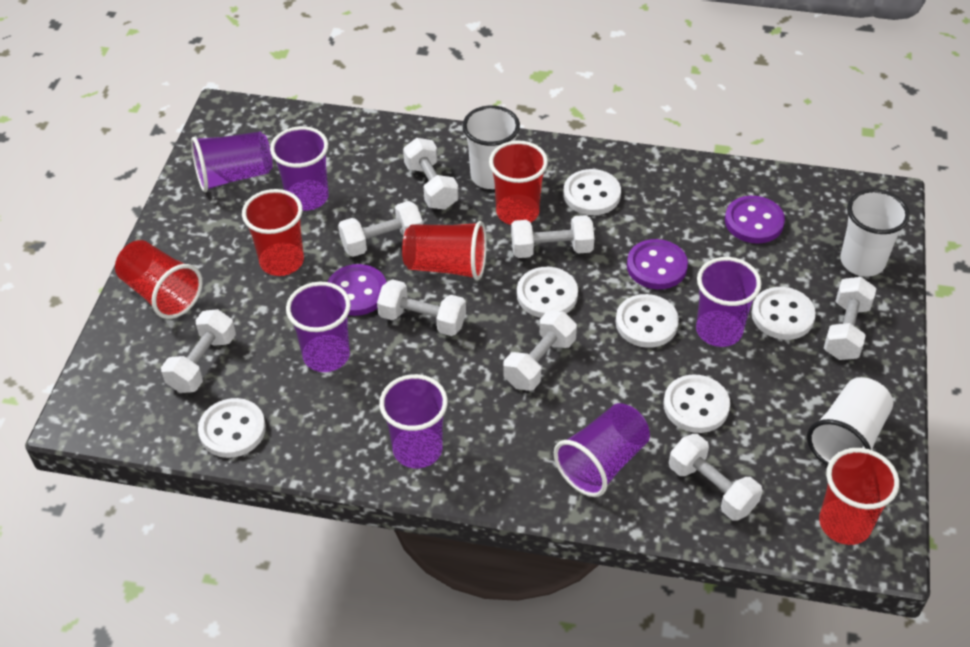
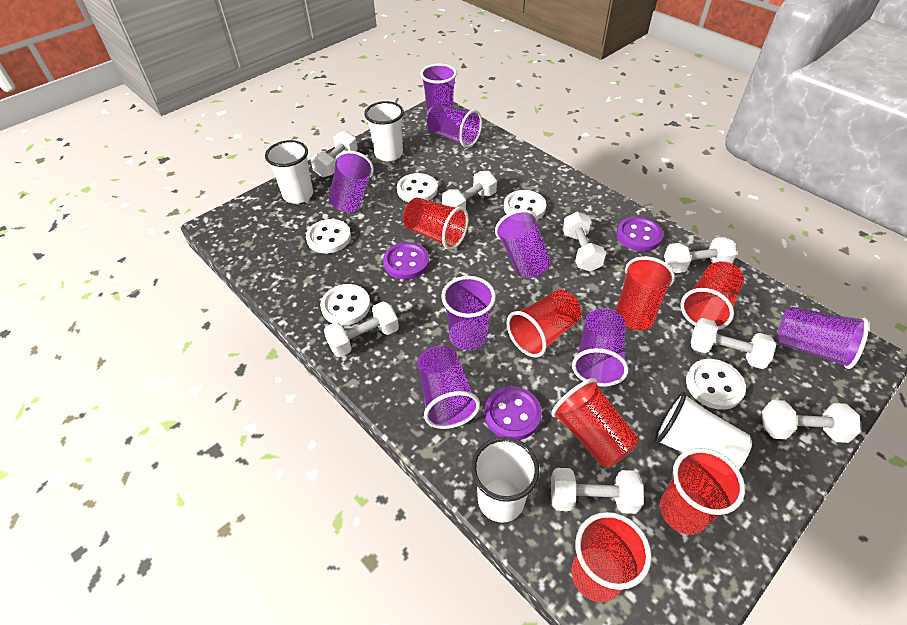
purple cup: 6 -> 8
red cup: 5 -> 7
white button: 6 -> 5
white cup: 3 -> 4

